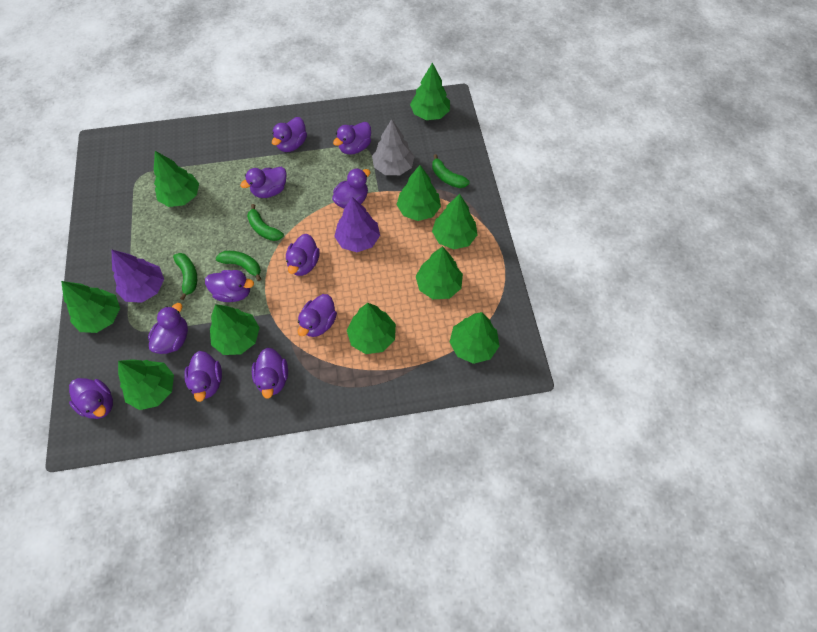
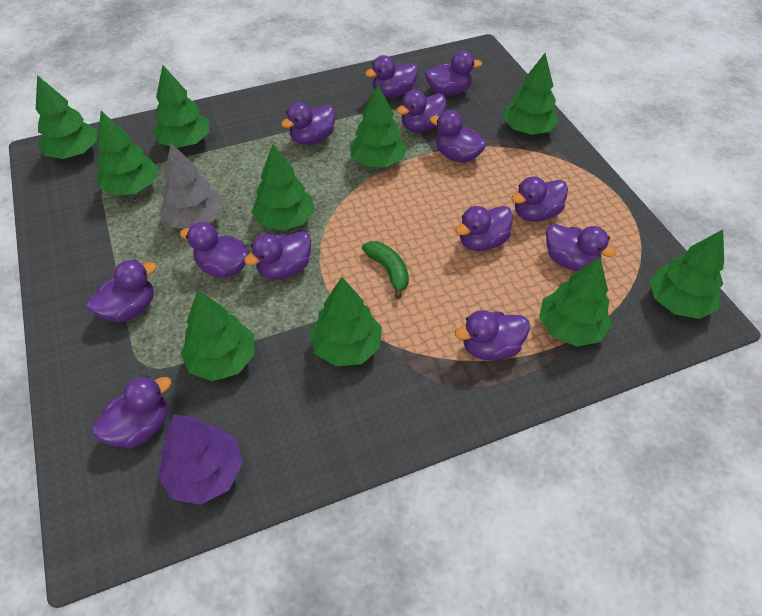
green banana: 4 -> 1
purple duck: 11 -> 13
purple tree: 2 -> 1

